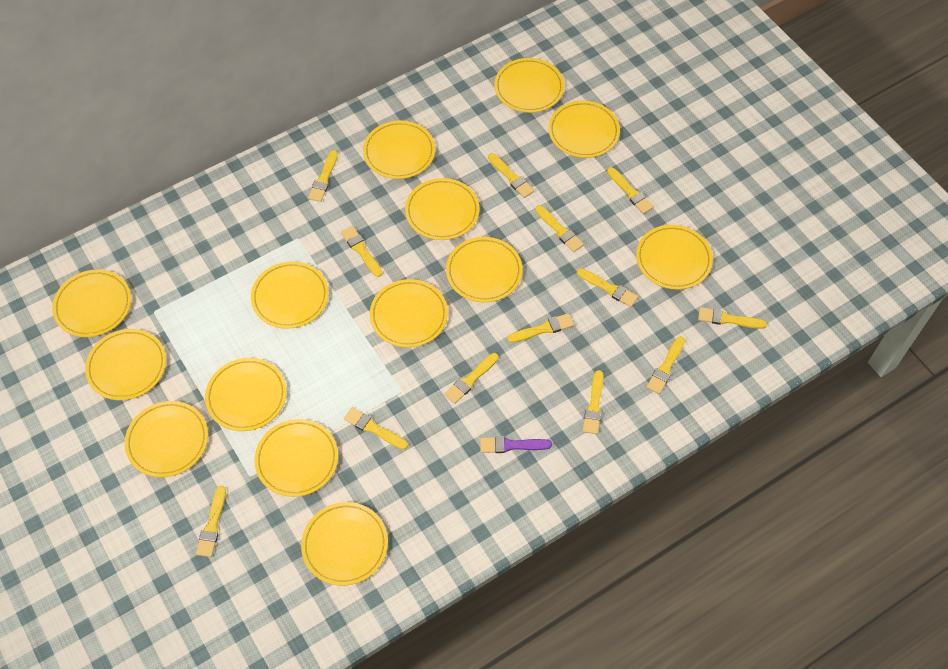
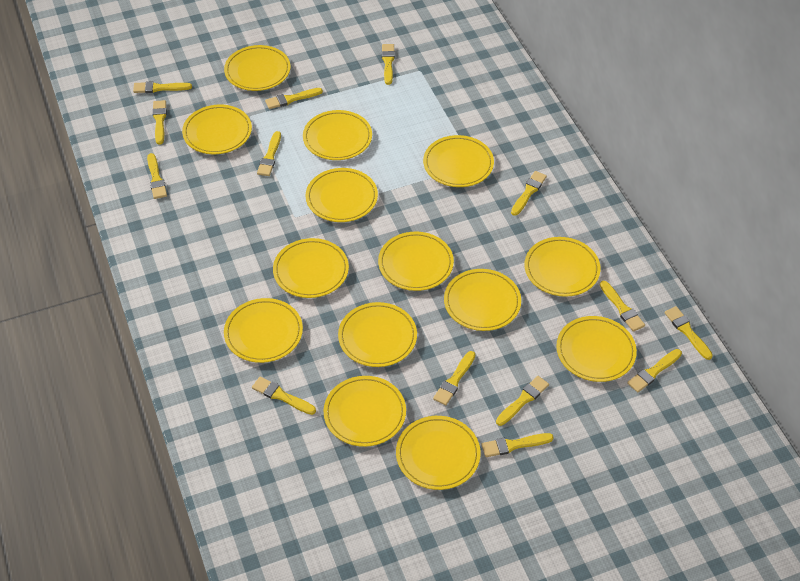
purple brush: 1 -> 0
yellow brush: 13 -> 14

